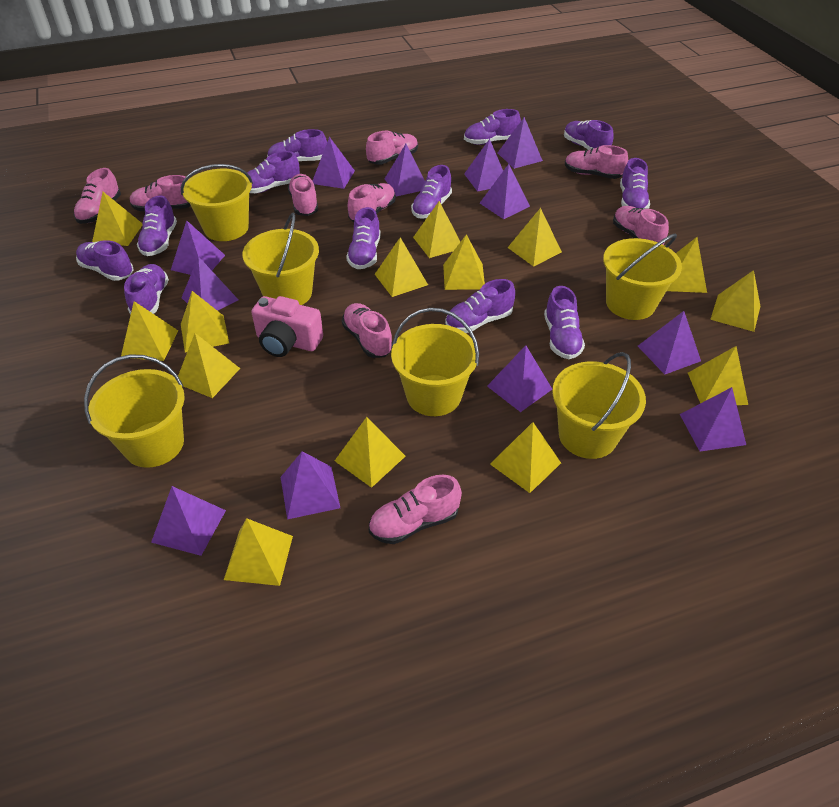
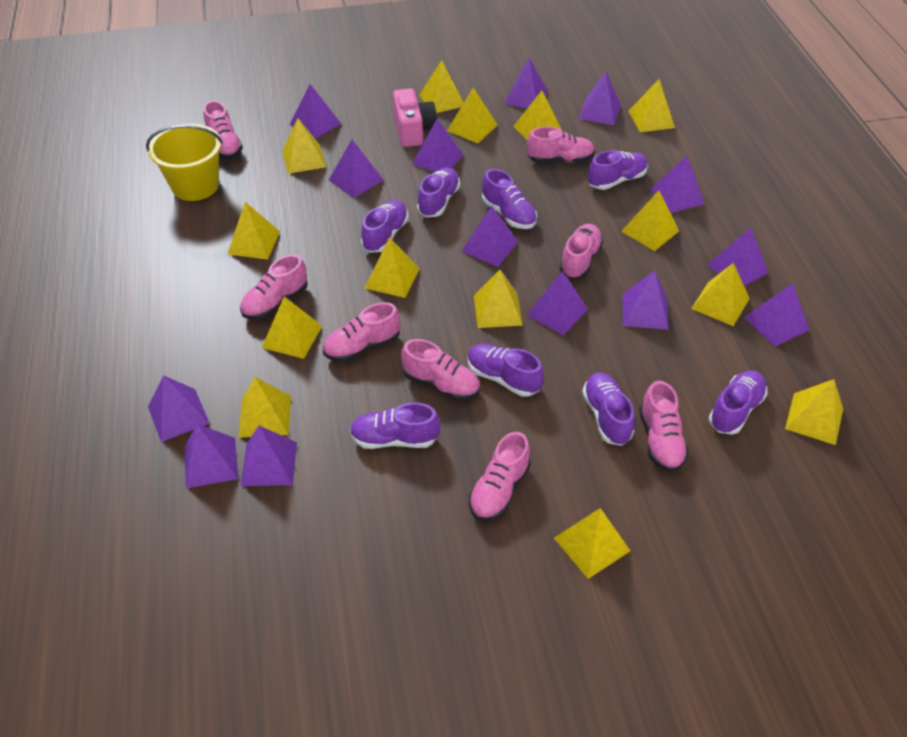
pink shoe: 9 -> 8
purple pyramid: 12 -> 14
purple shoe: 12 -> 8
yellow bucket: 6 -> 1

